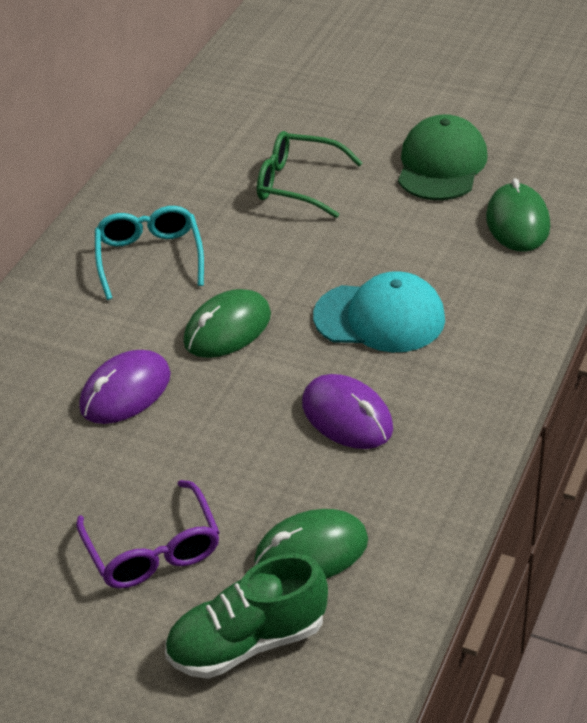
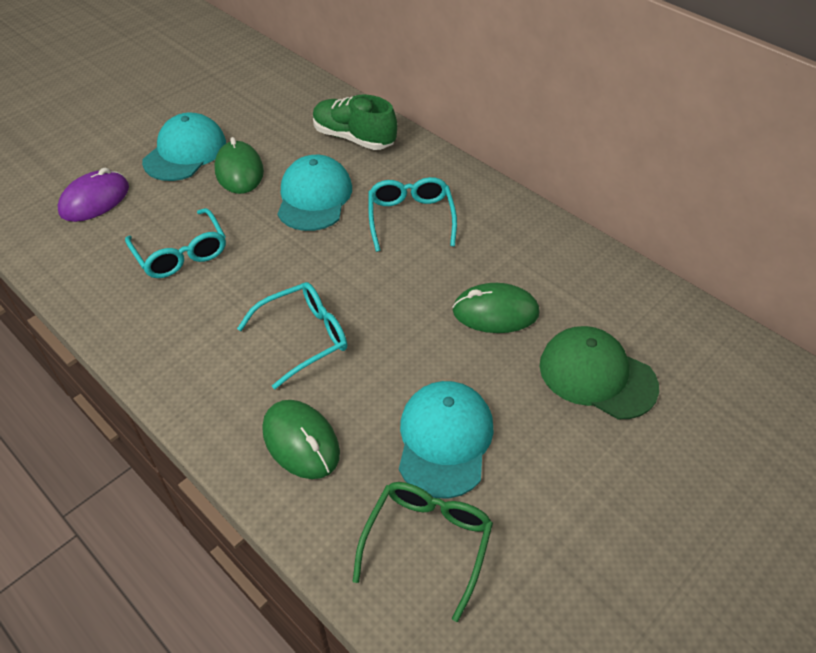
purple glasses: 1 -> 0
purple mouse: 2 -> 1
turquoise cap: 1 -> 3
turquoise glasses: 1 -> 3

